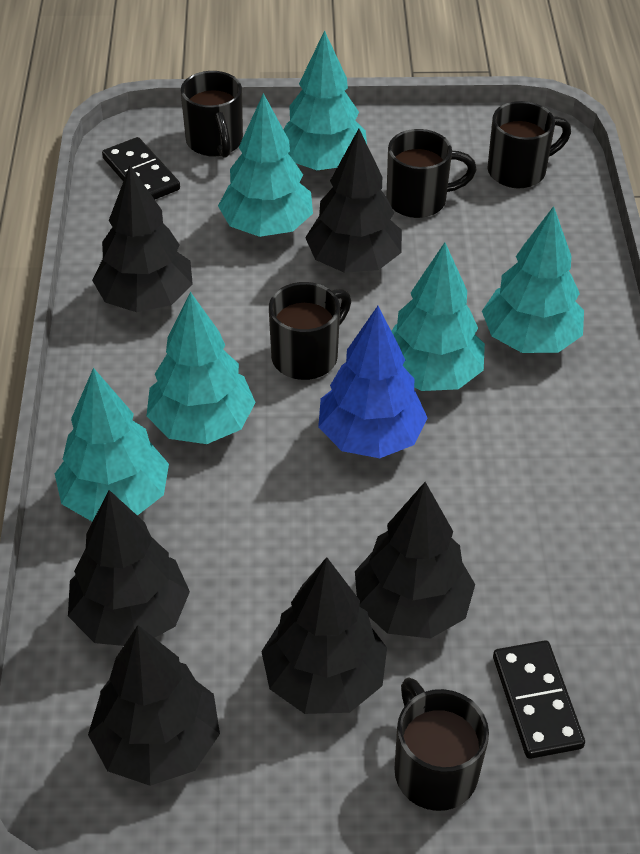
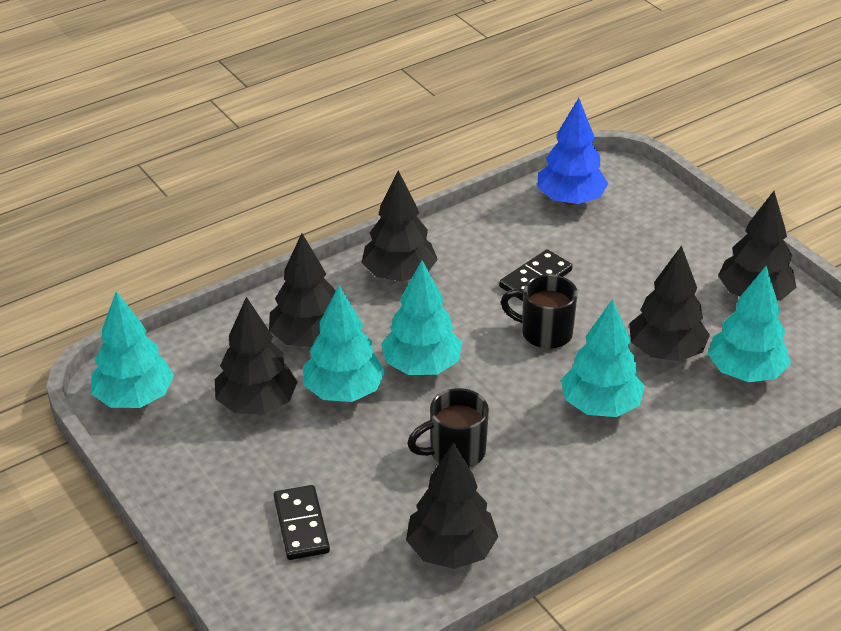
black mug: 5 -> 2
turquoise tree: 6 -> 5

